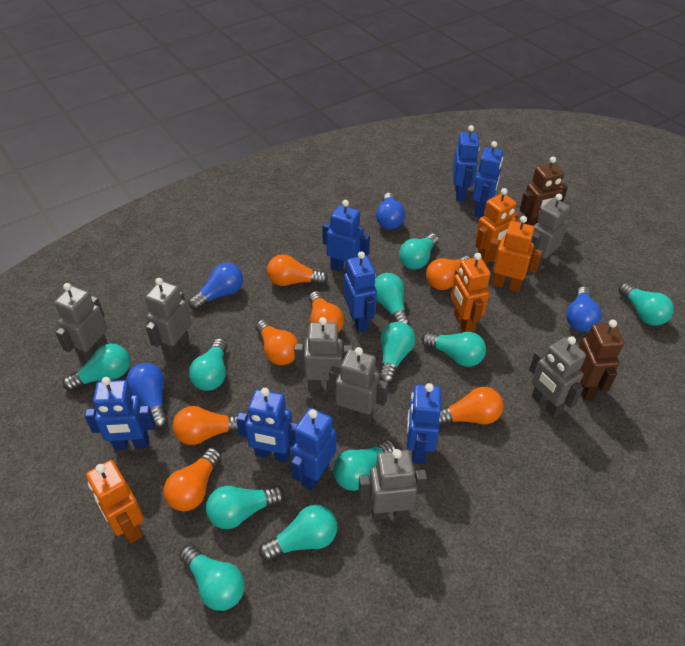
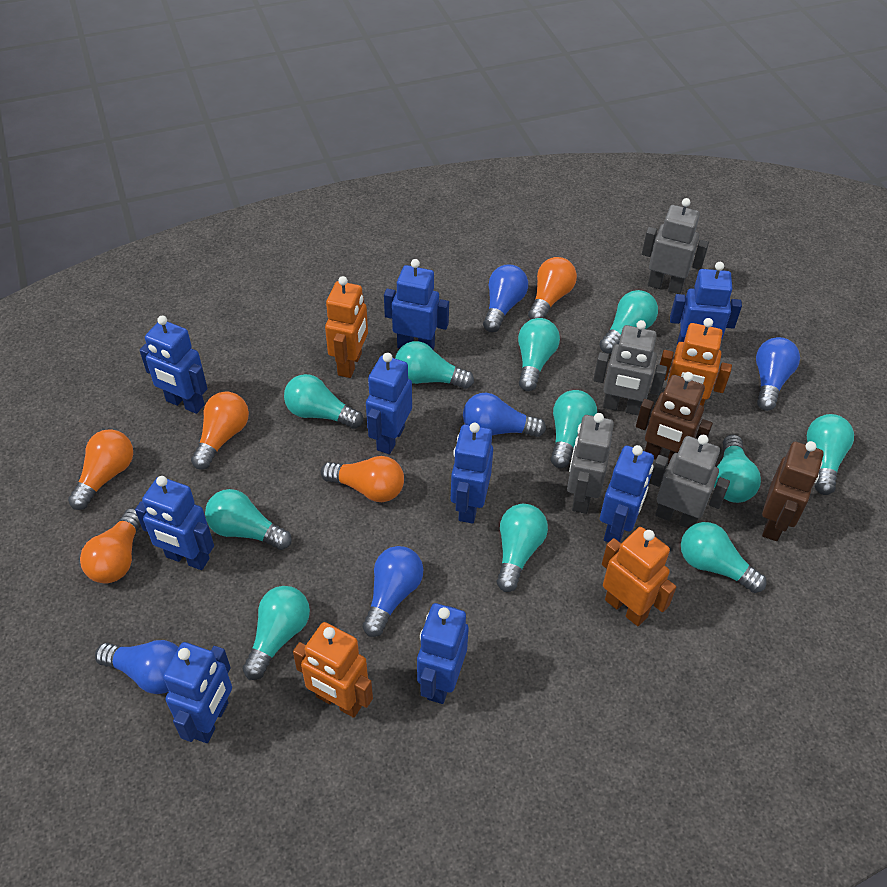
blue light bulb: 4 -> 5
blue robot: 8 -> 9
grey robot: 7 -> 4
orange light bulb: 7 -> 5

